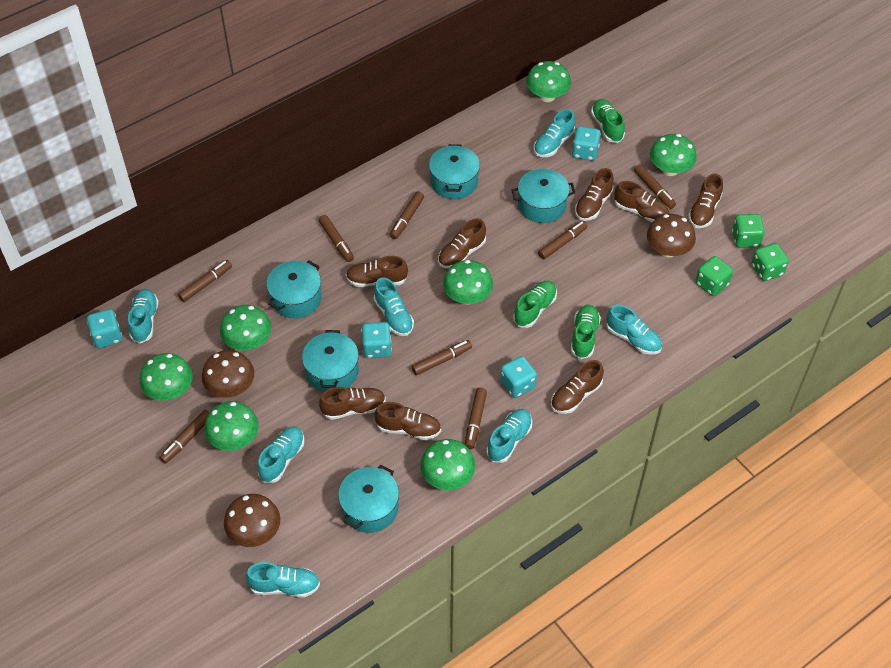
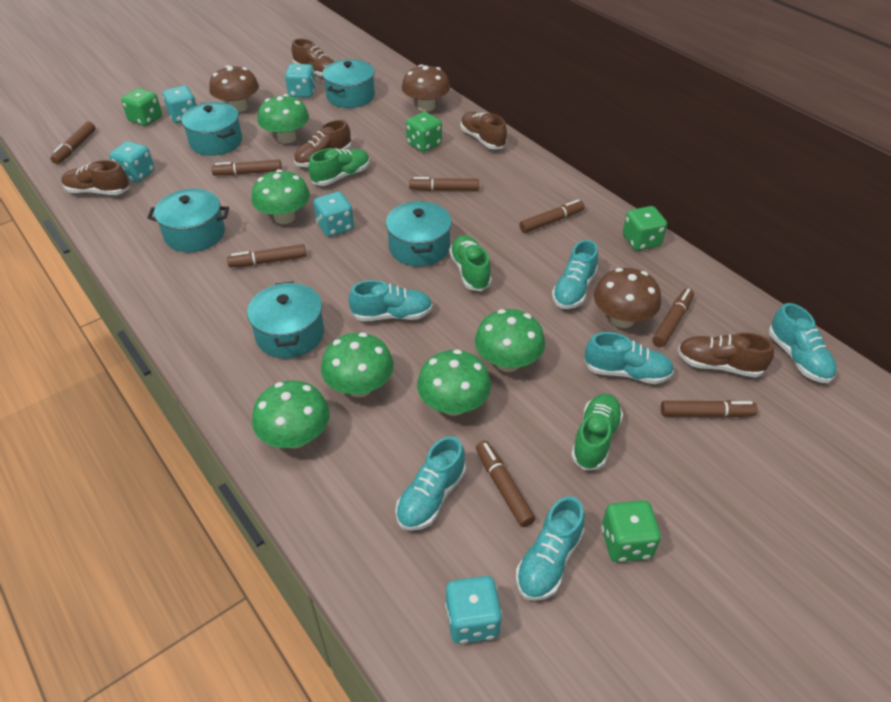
brown shoe: 8 -> 5
green dice: 3 -> 4
green mushroom: 7 -> 6
turquoise dice: 4 -> 5
turquoise shoe: 7 -> 6

